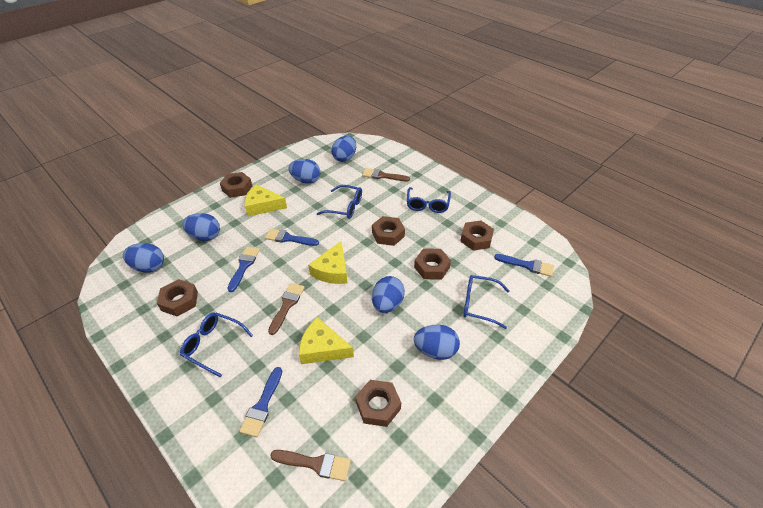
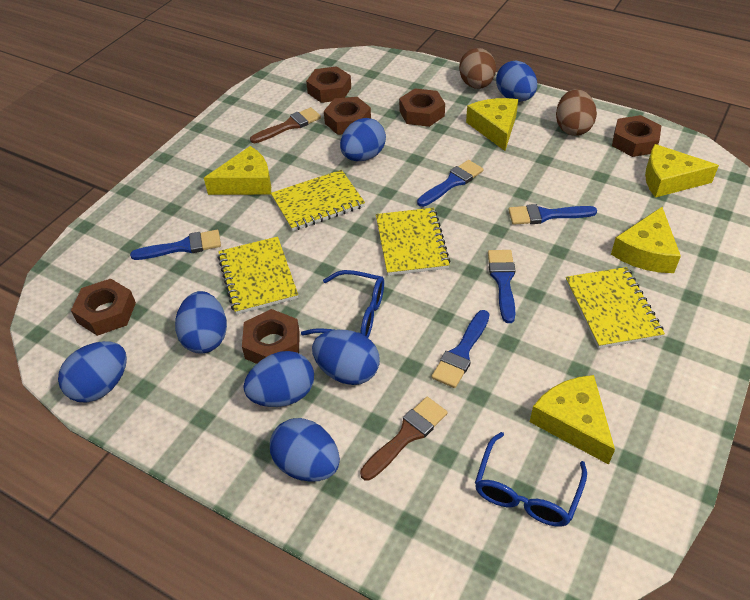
blue brush: 4 -> 5
blue egg: 6 -> 7
blue glasses: 4 -> 2
brown brush: 3 -> 2
brown egg: 0 -> 2
yellow cheese: 3 -> 5
yellow notebook: 0 -> 4

